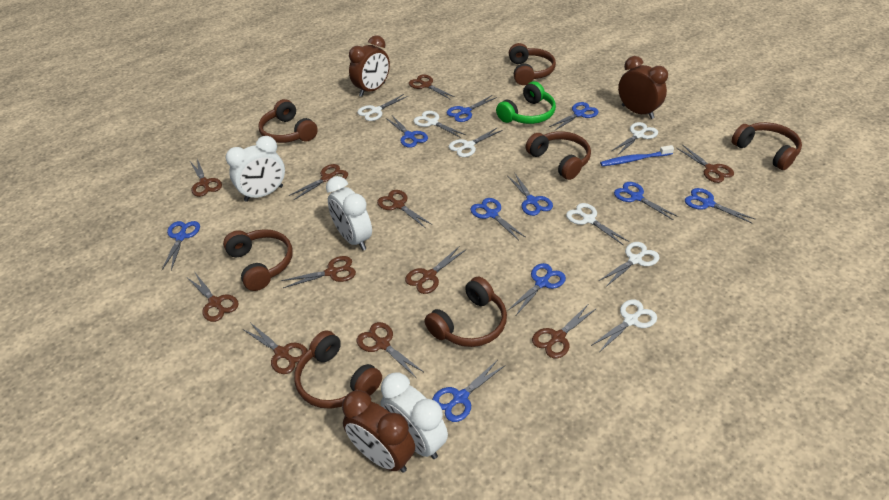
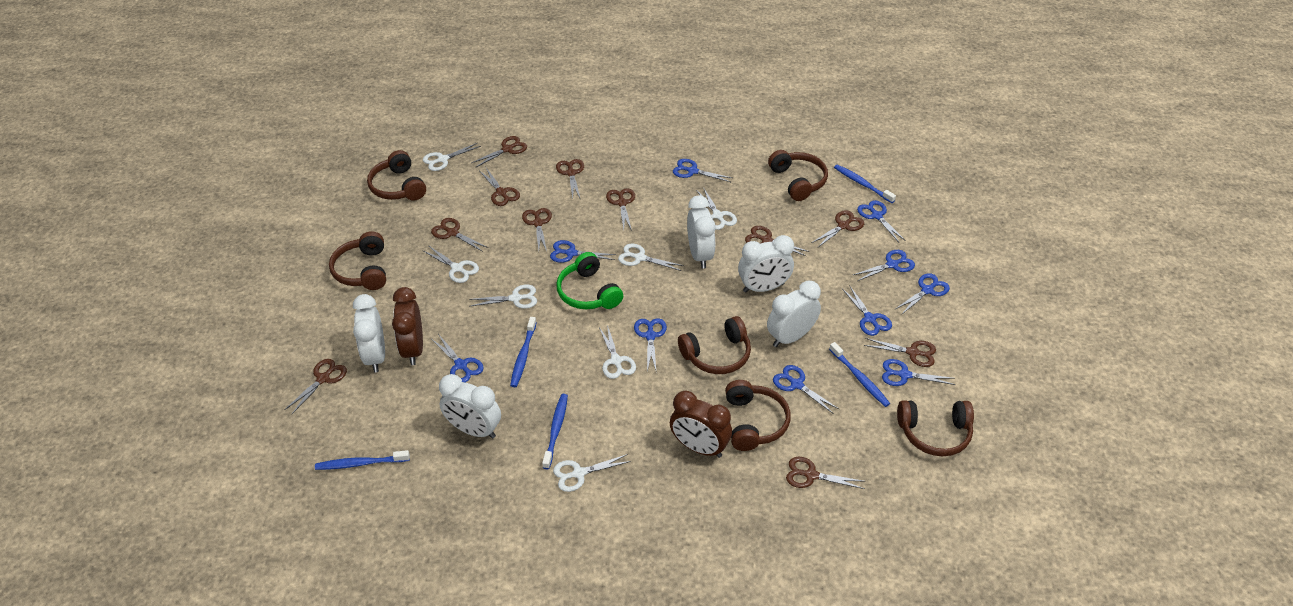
blue toothbrush: 1 -> 5
brown clock: 3 -> 2
brown headphones: 7 -> 6
white clock: 3 -> 5

